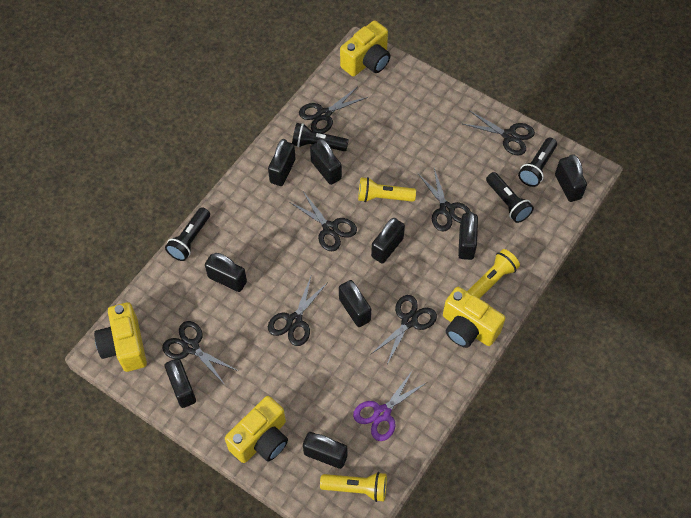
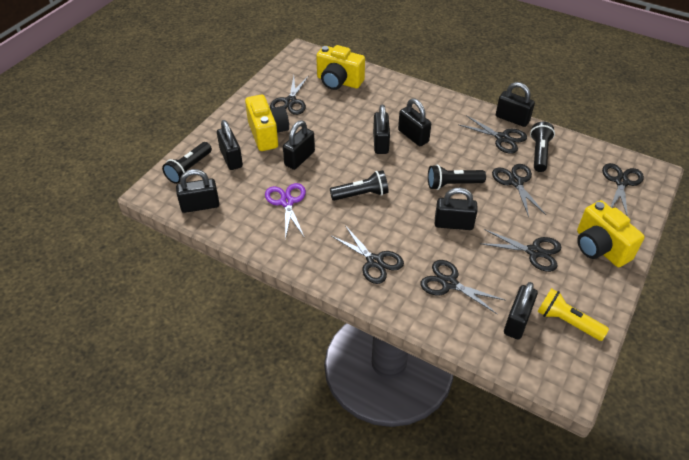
black padlock: 9 -> 8
yellow camera: 4 -> 3
yellow flashlight: 3 -> 1

